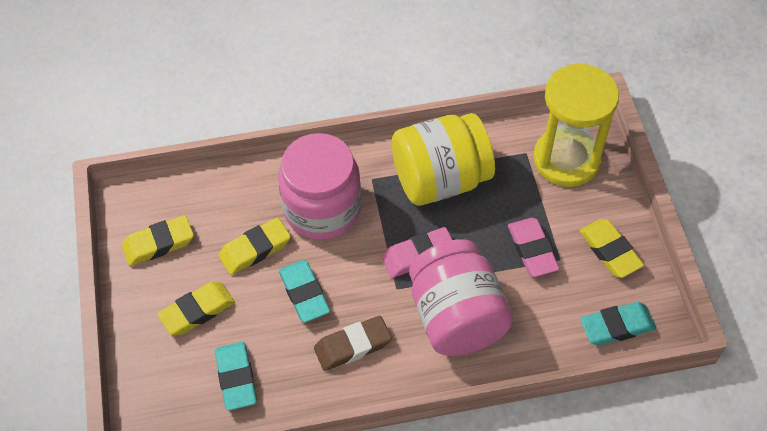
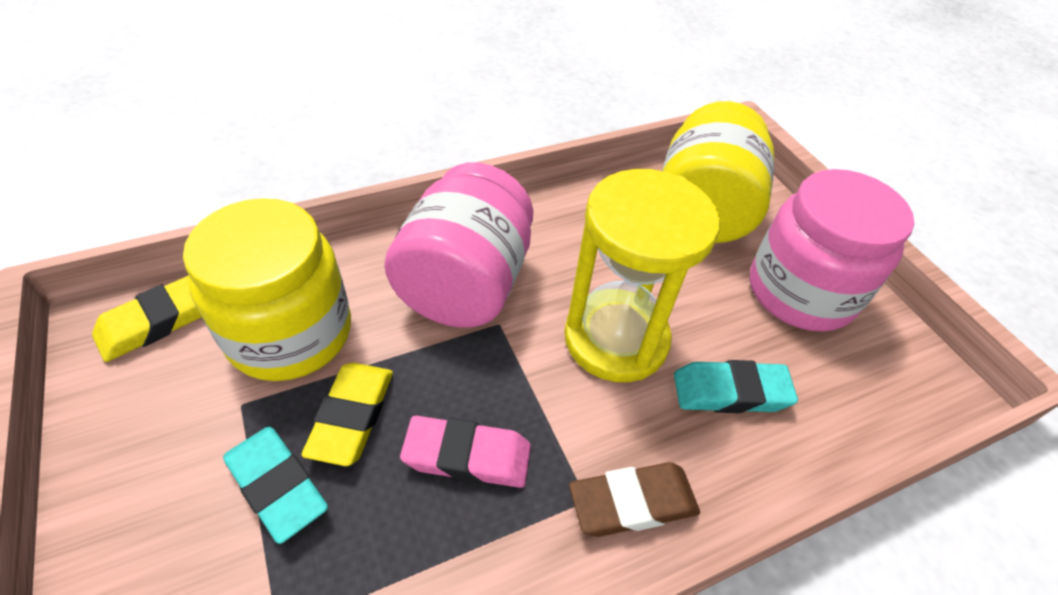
pink eraser: 2 -> 1
turquoise eraser: 3 -> 2
yellow eraser: 4 -> 2
yellow jar: 1 -> 2

